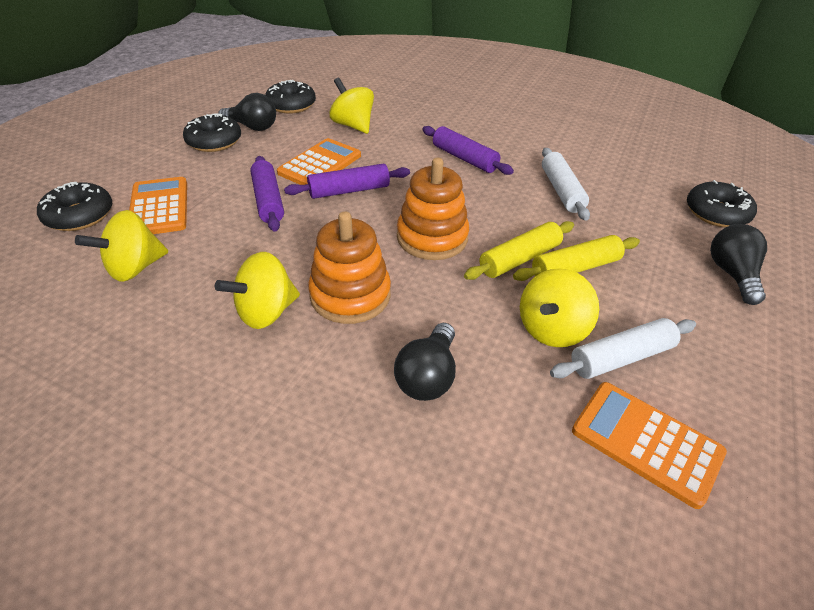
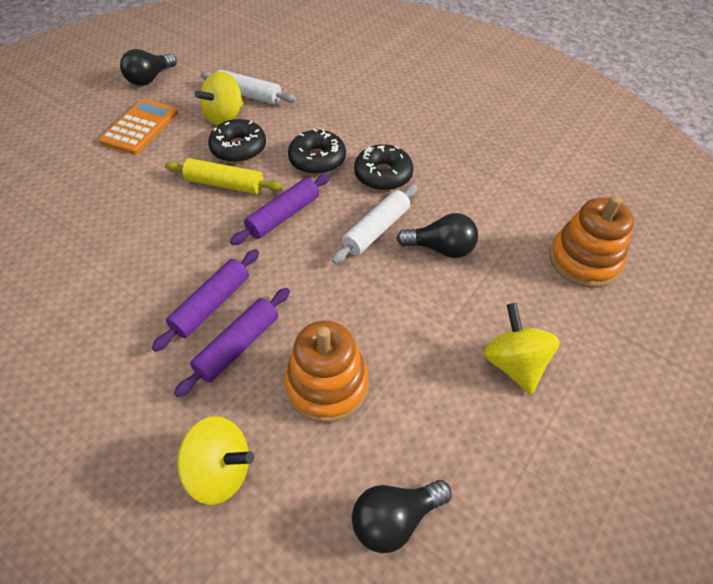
black donut: 4 -> 3
orange calculator: 3 -> 1
yellow rolling pin: 2 -> 1
yellow spinning top: 4 -> 3

